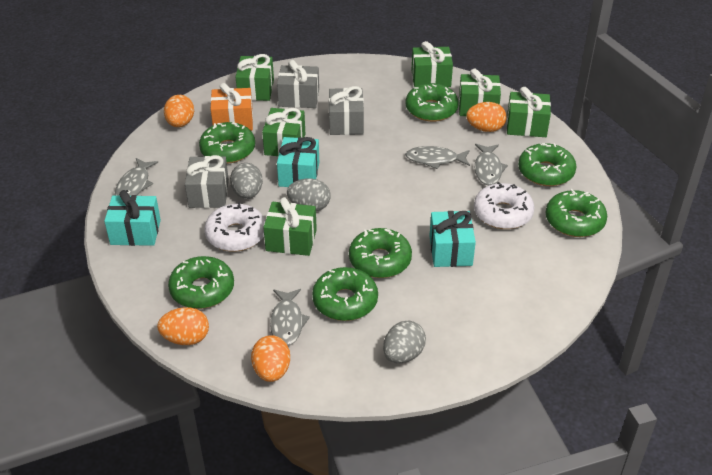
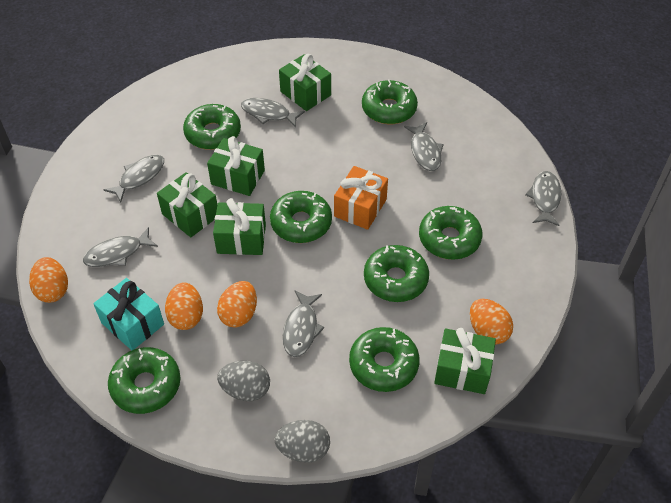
green gift: 6 -> 5
grey egg: 3 -> 2
grey fish: 4 -> 6
grey gift: 3 -> 0
turquoise gift: 3 -> 1
white donut: 2 -> 0

